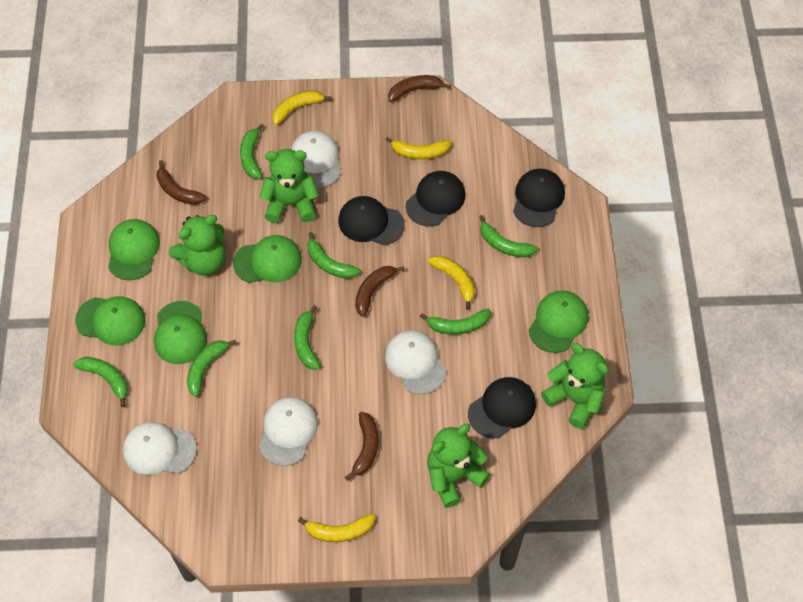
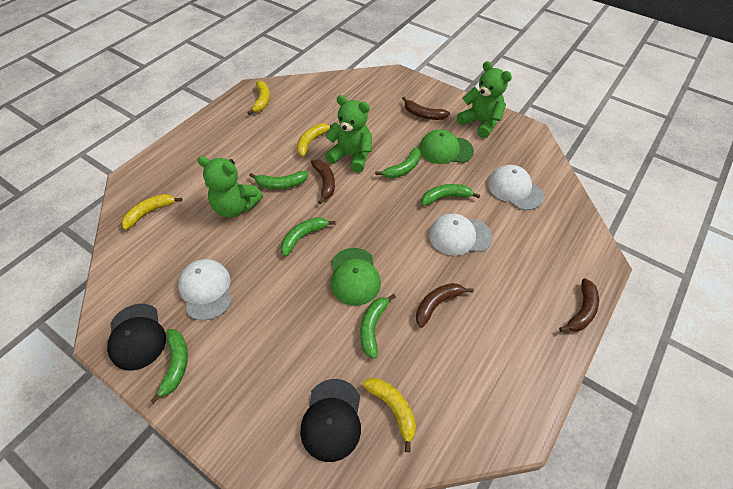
black cap: 4 -> 2
green banana: 7 -> 6
green cap: 5 -> 2
green teddy bear: 4 -> 3
white cap: 4 -> 3

